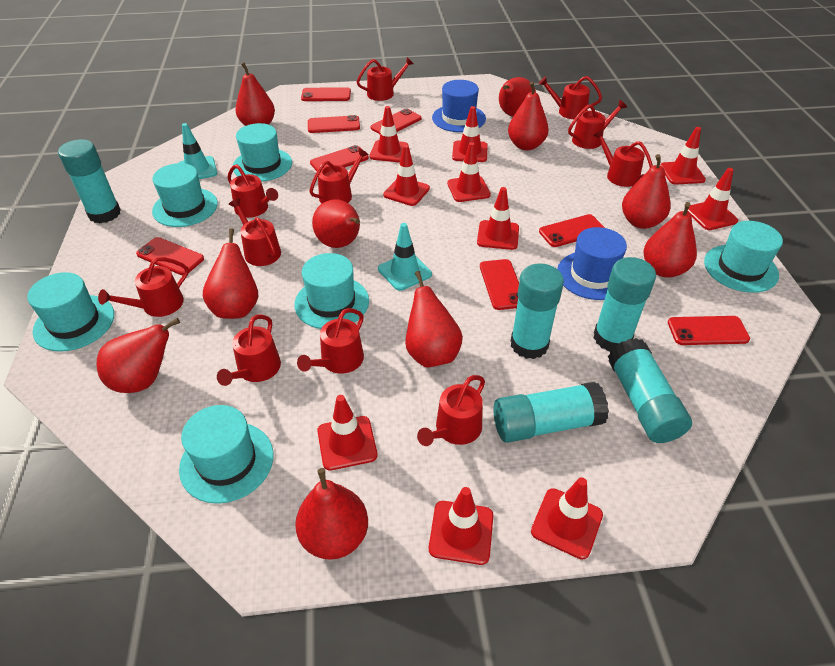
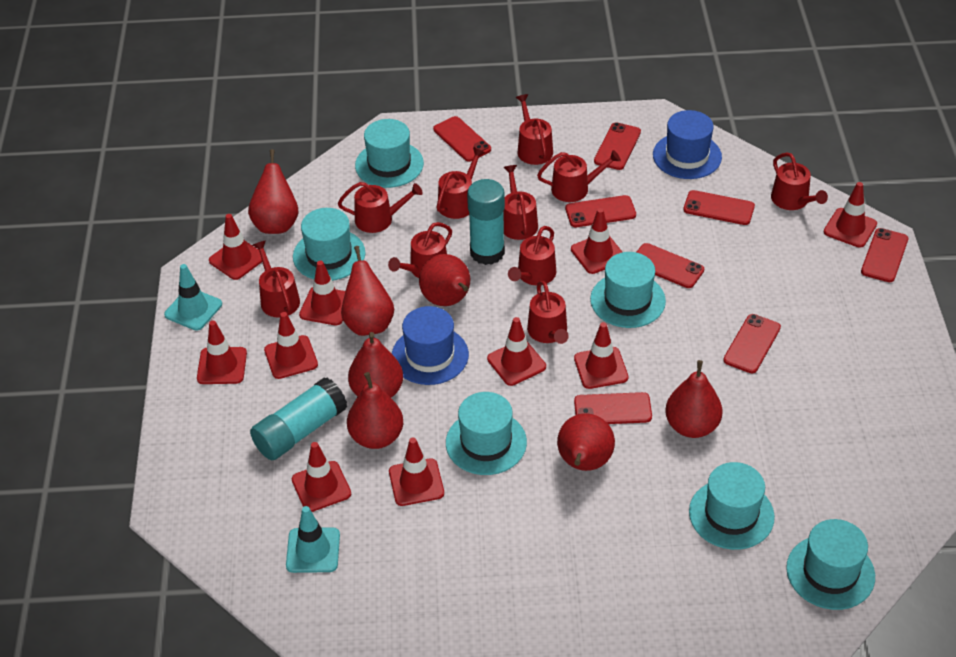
red pear: 10 -> 7
red watering can: 11 -> 10
turquoise glue stick: 5 -> 2

